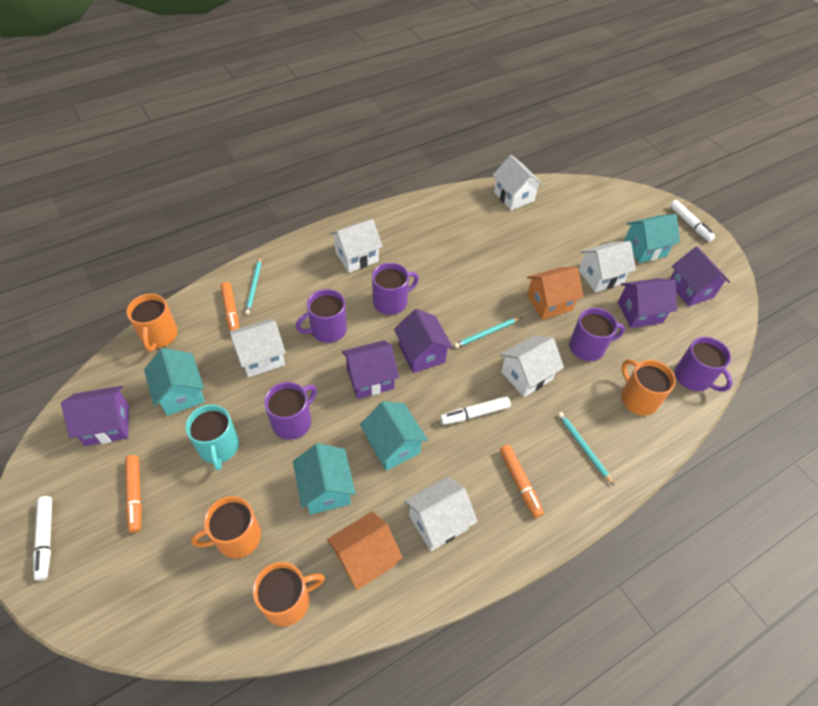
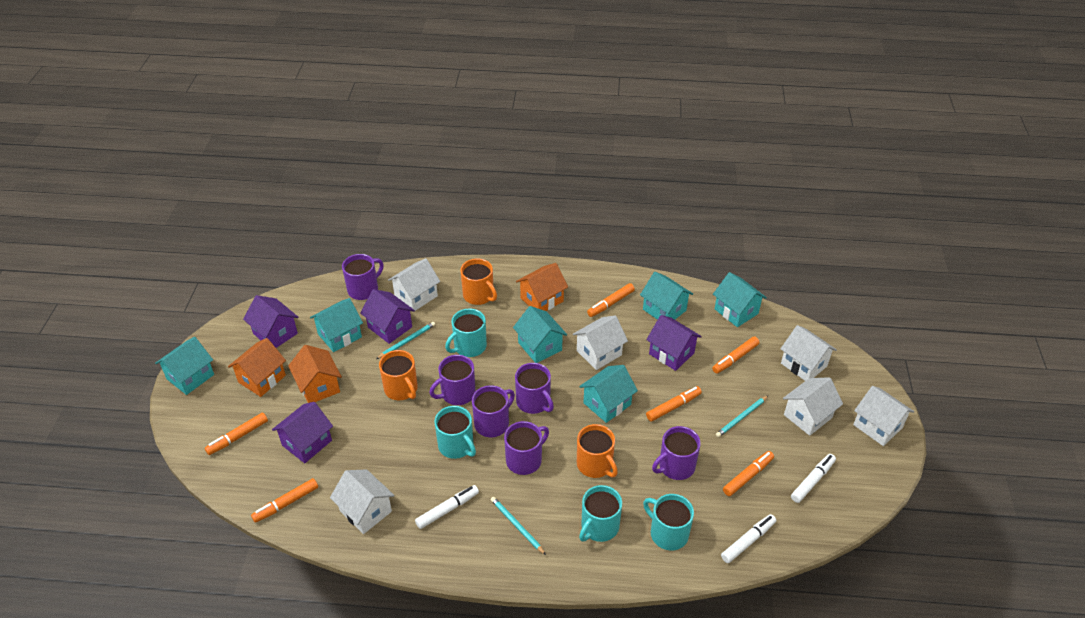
orange house: 2 -> 3
orange marker: 3 -> 6
orange mug: 4 -> 3
purple house: 5 -> 4
purple mug: 5 -> 6
turquoise house: 4 -> 6
turquoise mug: 1 -> 4

